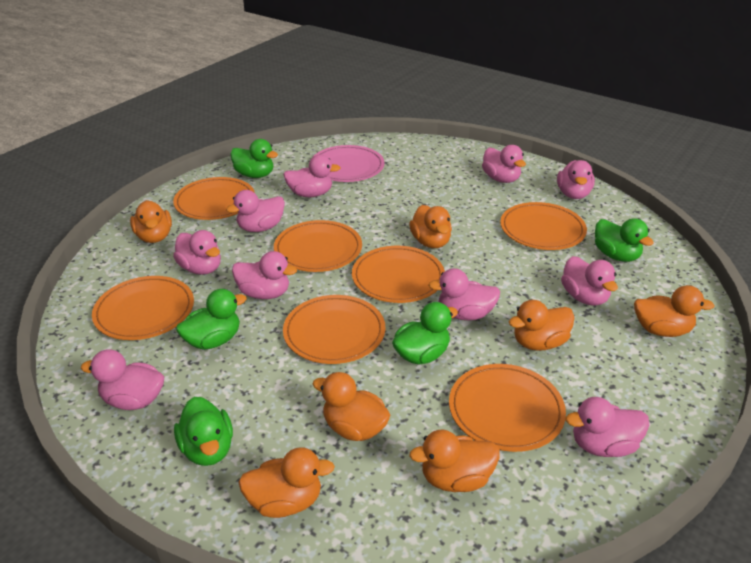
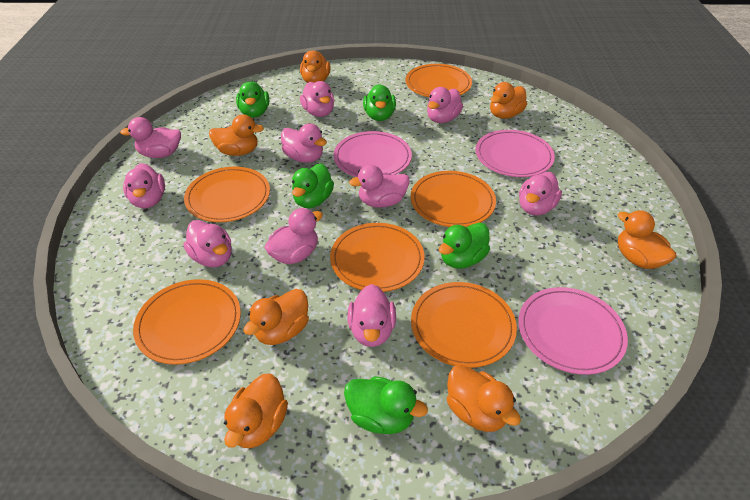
orange plate: 7 -> 6
pink plate: 1 -> 3

